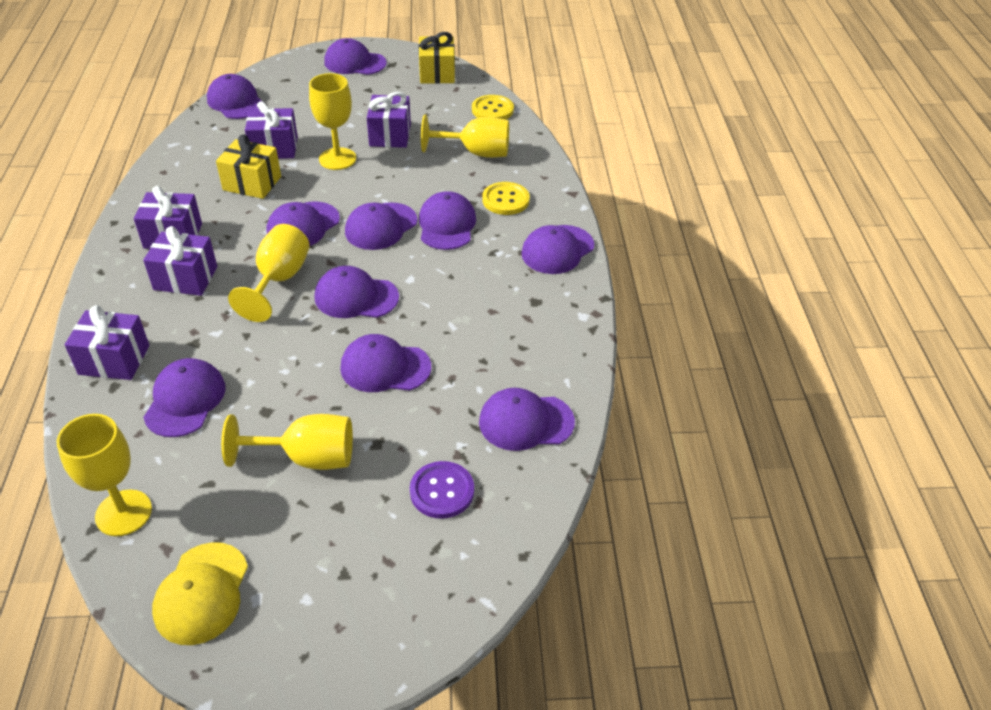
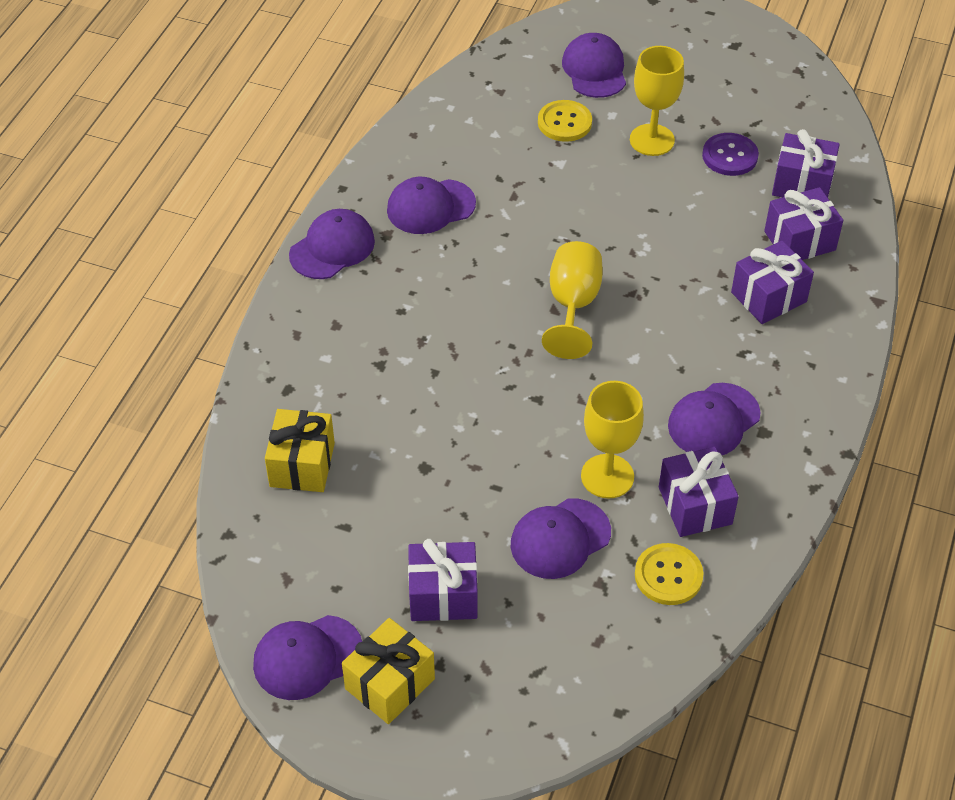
purple cap: 10 -> 6
yellow cap: 1 -> 0
yellow goblet: 5 -> 3

